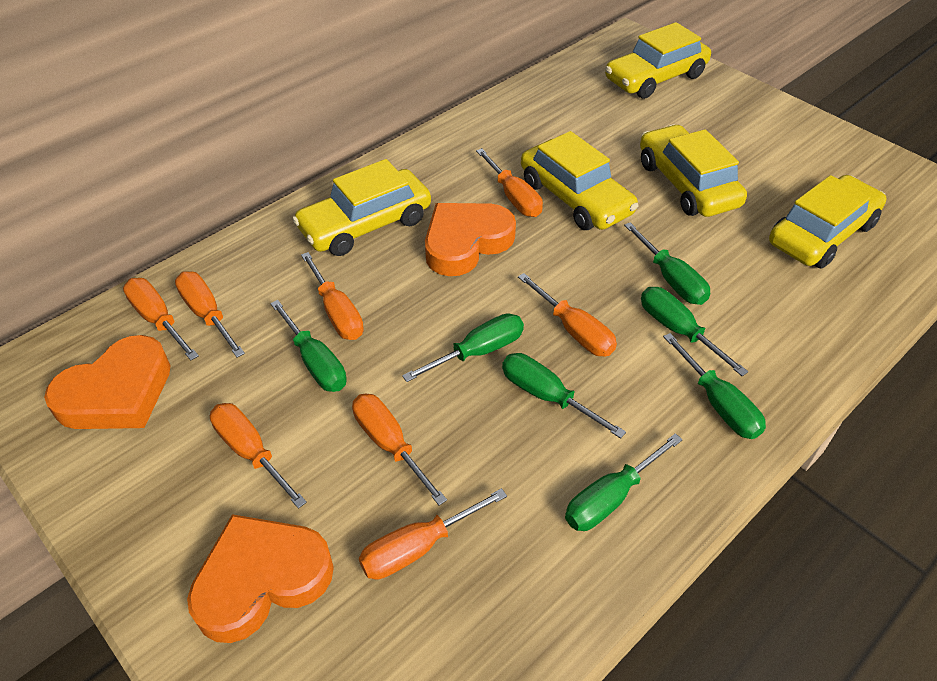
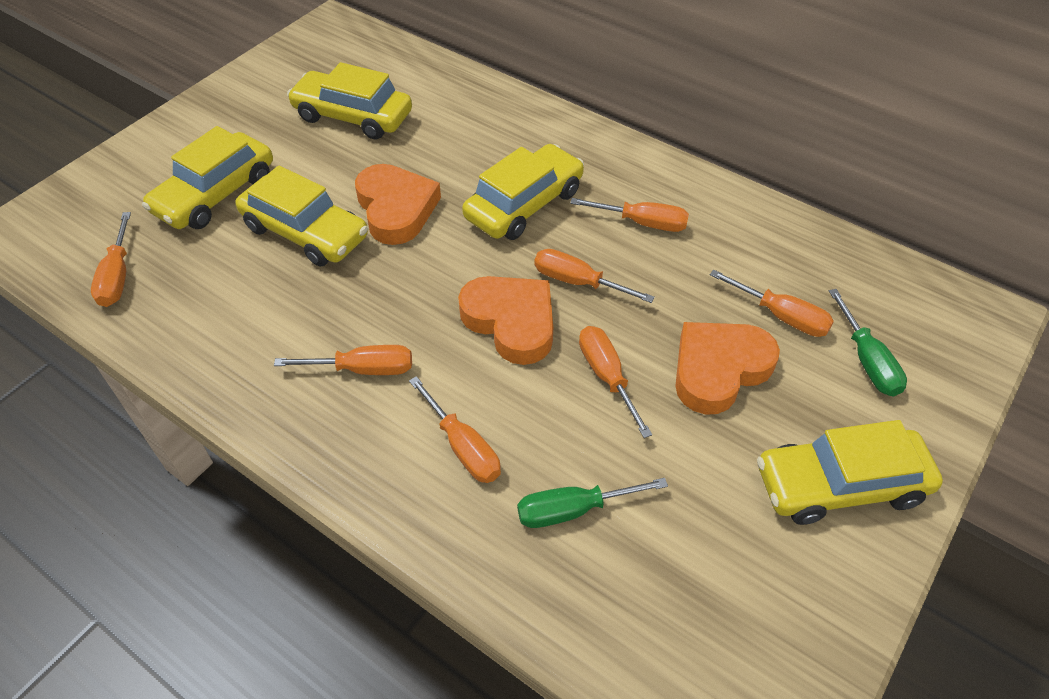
green screwdriver: 7 -> 2
orange screwdriver: 8 -> 7

